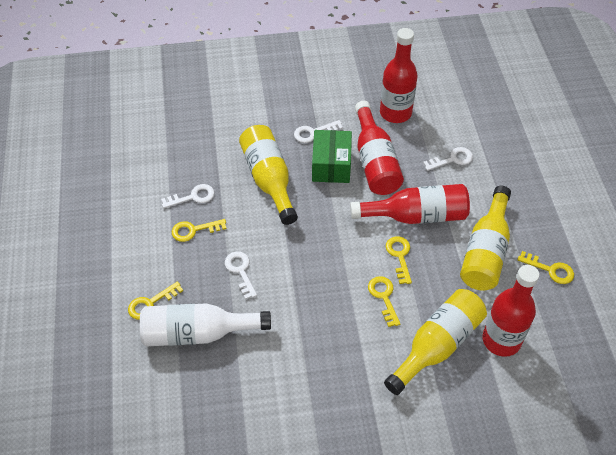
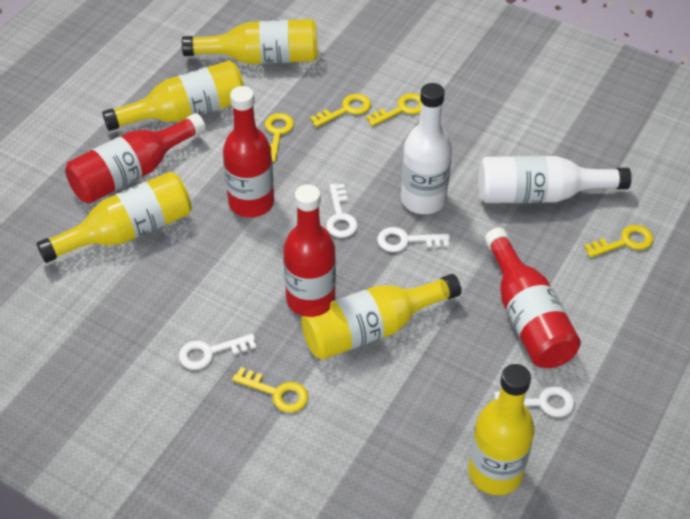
green box: 1 -> 0
white bottle: 1 -> 2
yellow bottle: 3 -> 5

